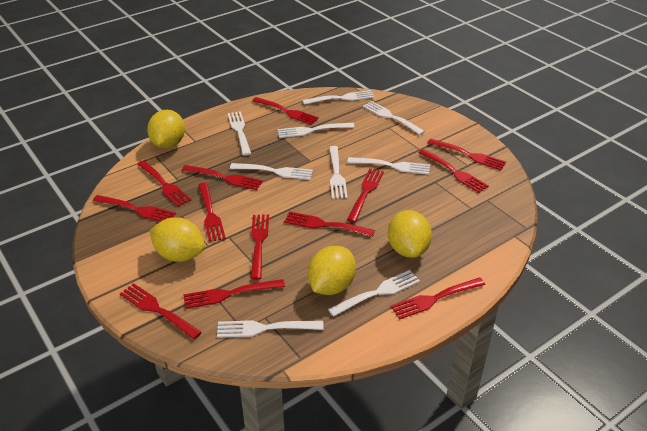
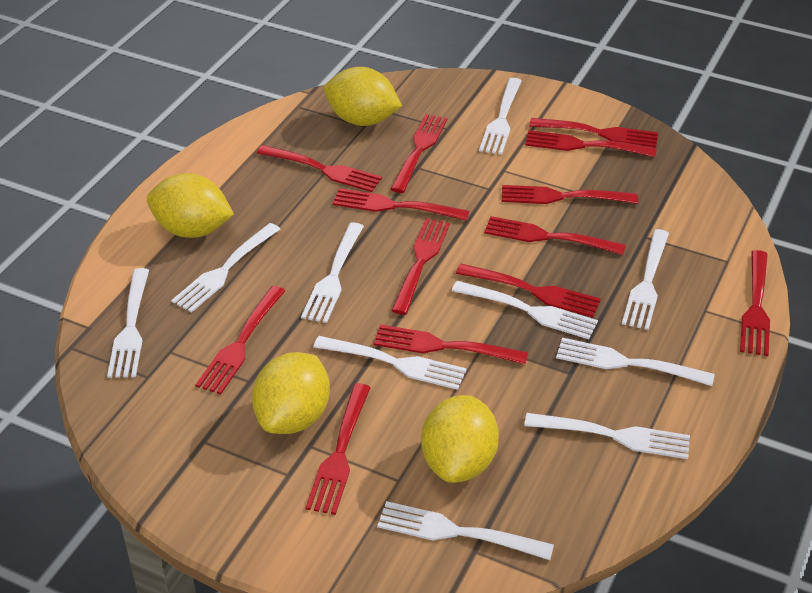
white fork: 9 -> 10

